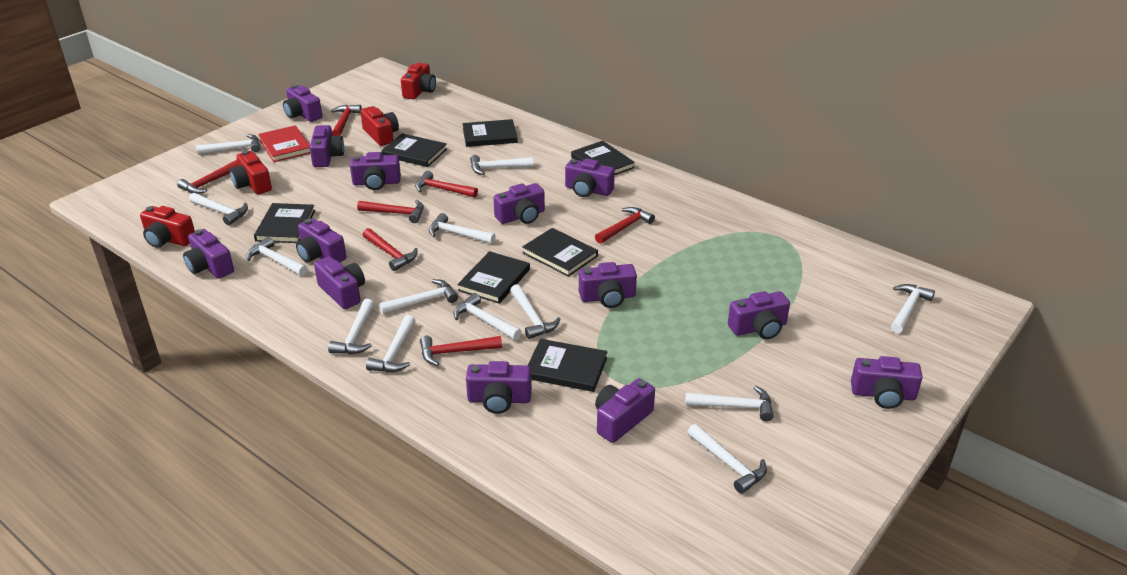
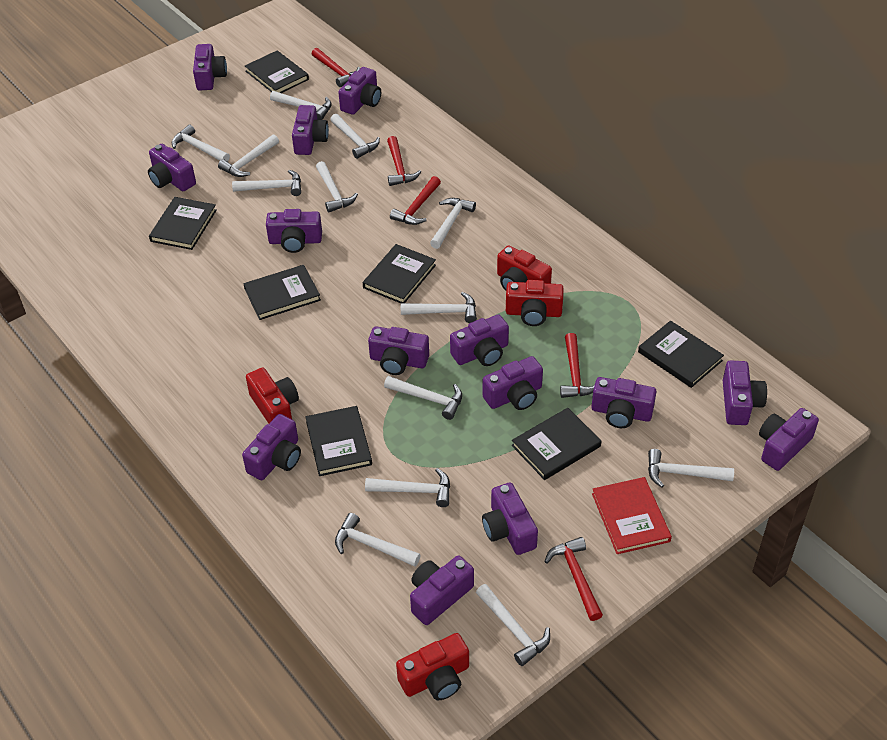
purple camera: 13 -> 14
red hammer: 7 -> 5

